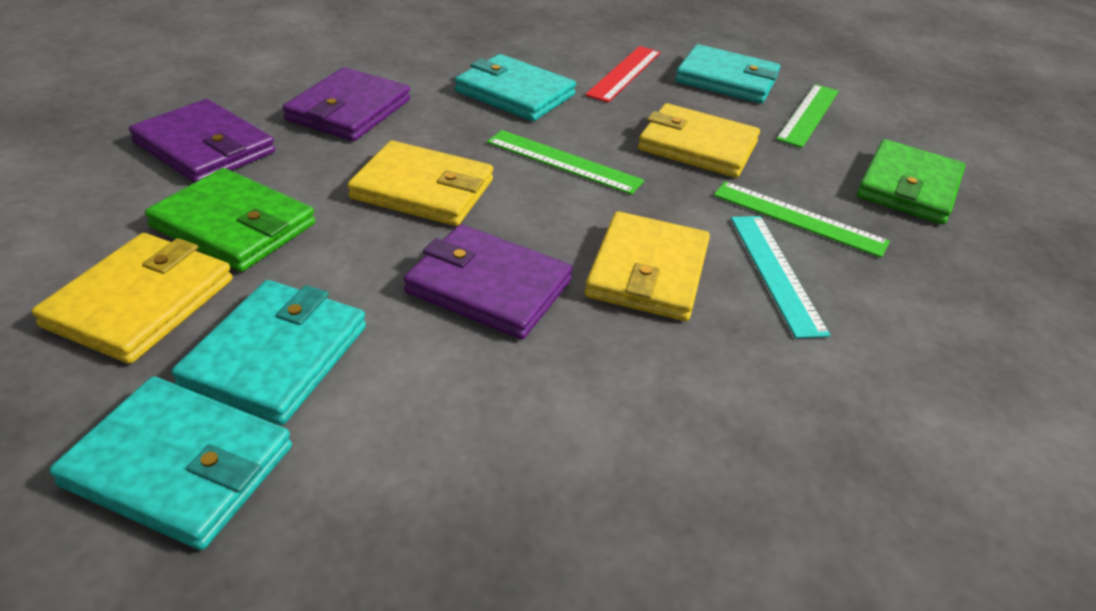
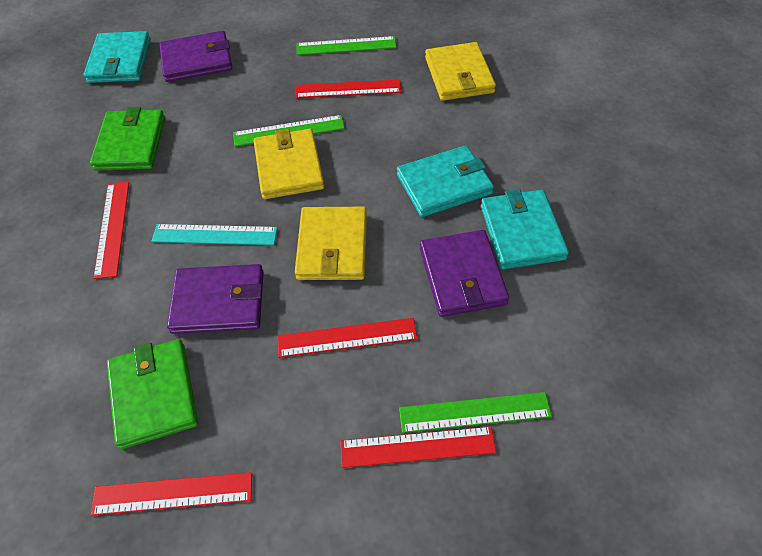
red ruler: 1 -> 5
turquoise wallet: 4 -> 3
yellow wallet: 4 -> 3

